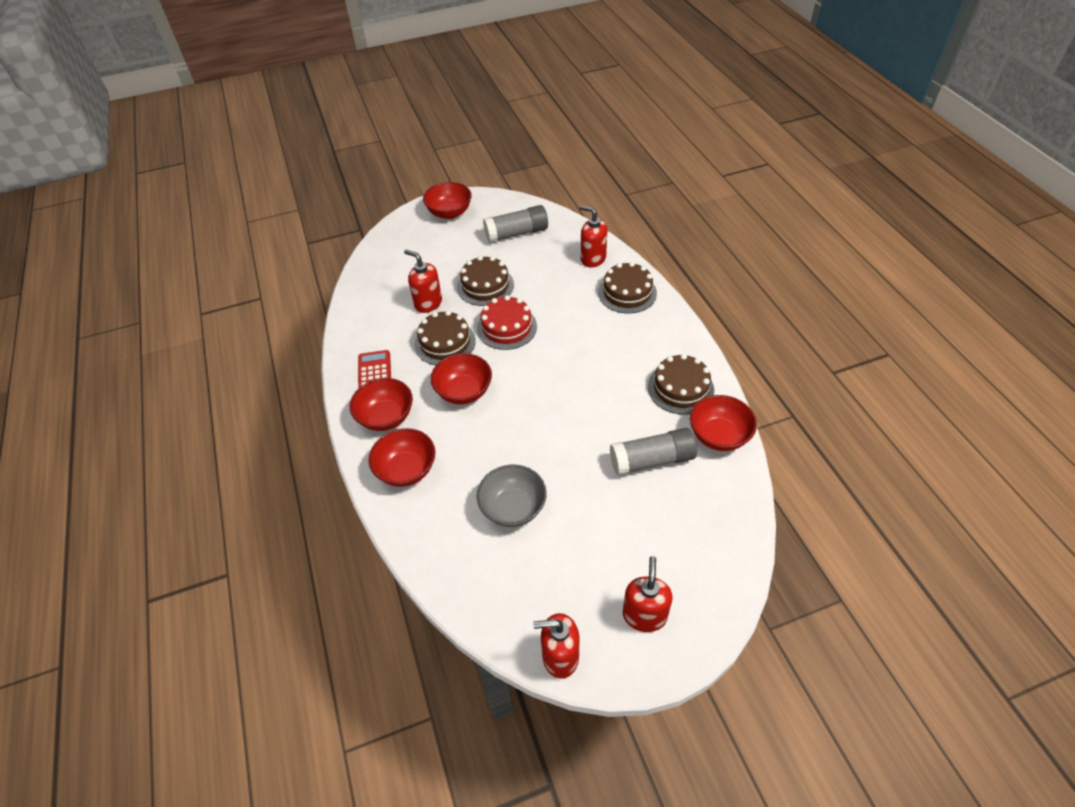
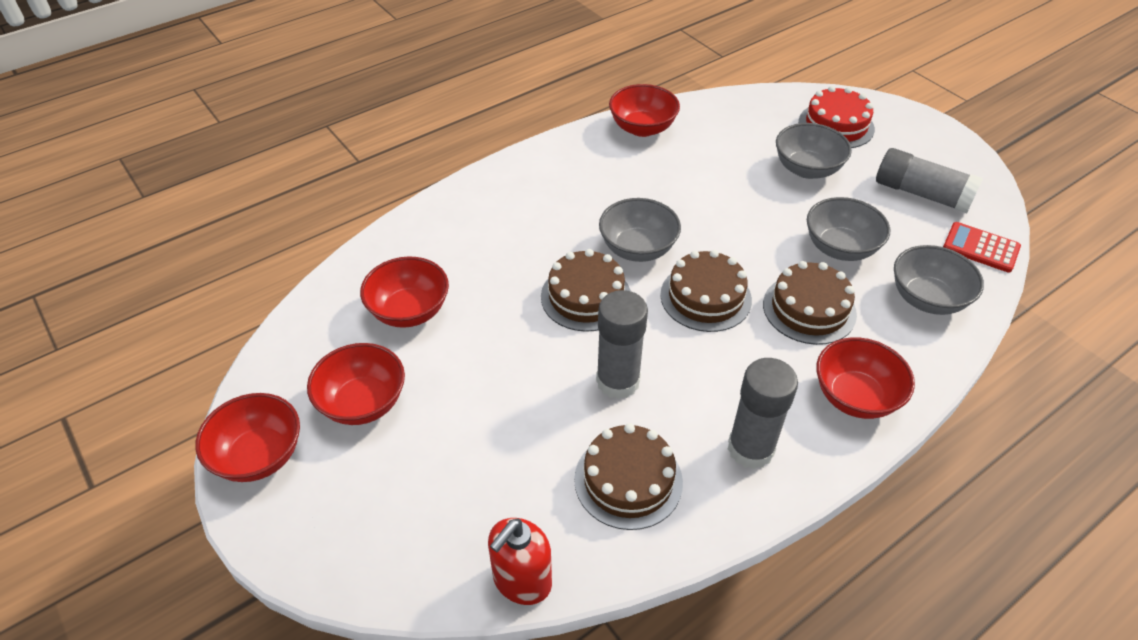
grey bowl: 1 -> 4
grey glue stick: 2 -> 3
red soap dispenser: 4 -> 1

